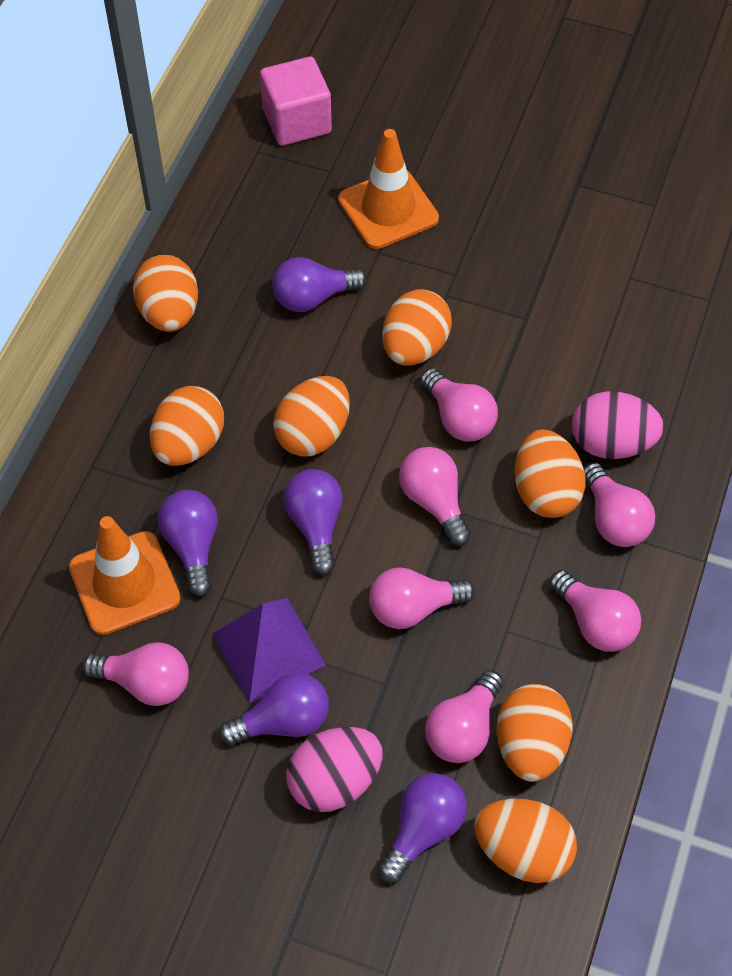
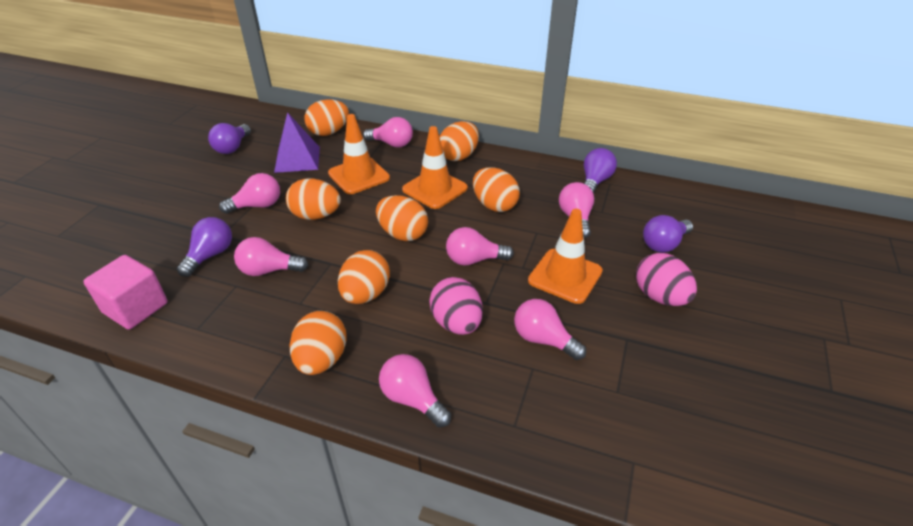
orange traffic cone: 2 -> 3
purple light bulb: 5 -> 4

